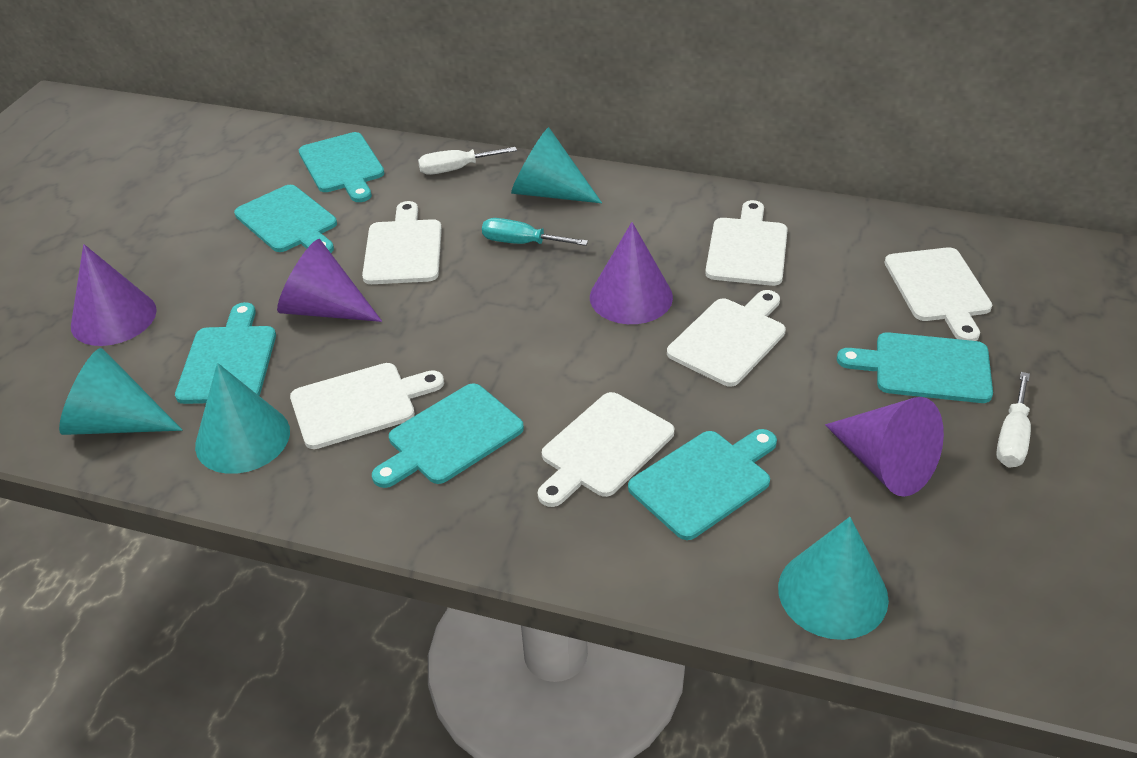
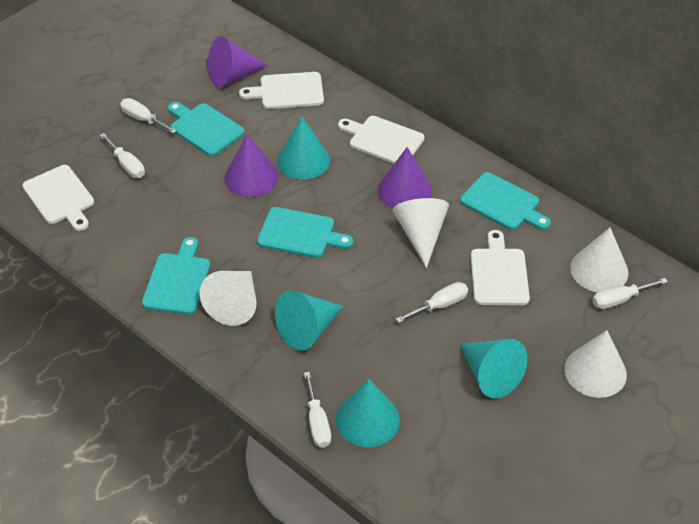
purple cone: 4 -> 3
turquoise cutting board: 6 -> 4
turquoise screwdriver: 1 -> 0
white cone: 0 -> 4
white cutting board: 6 -> 4
white screwdriver: 2 -> 5

